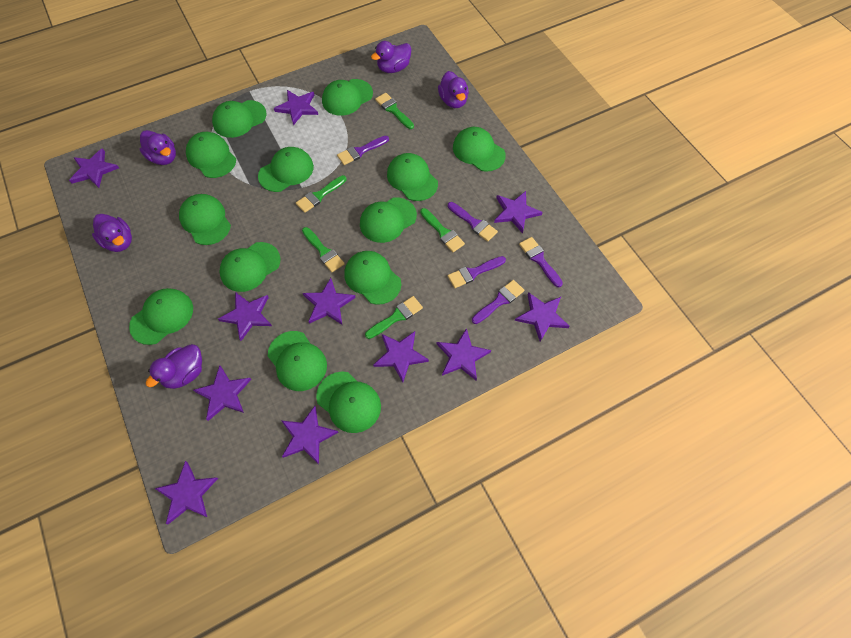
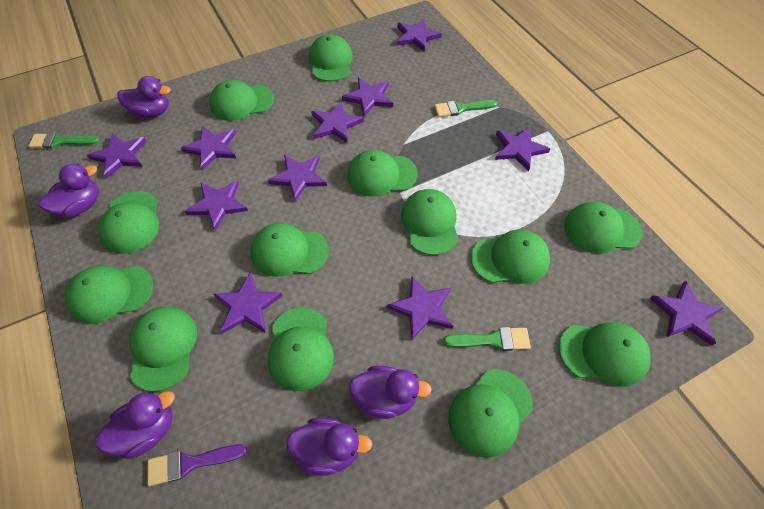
green brush: 5 -> 3
purple brush: 5 -> 1

